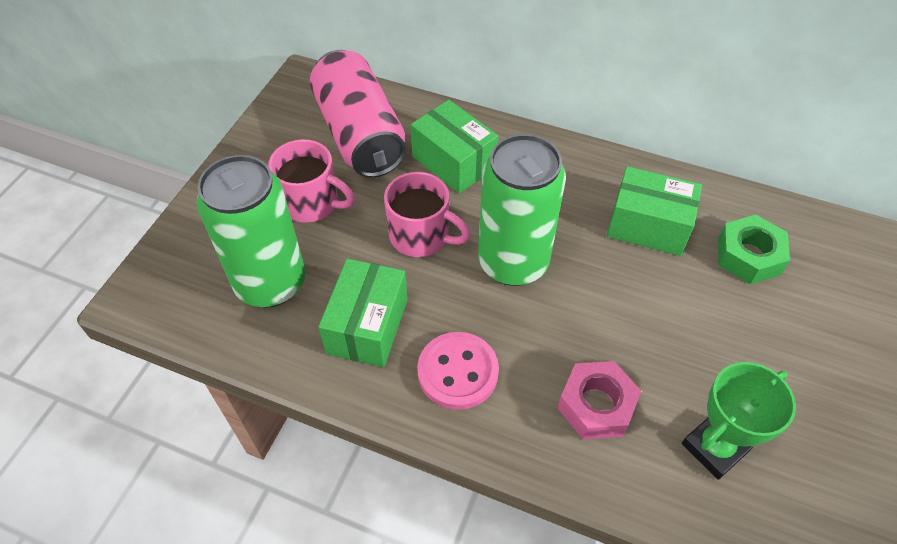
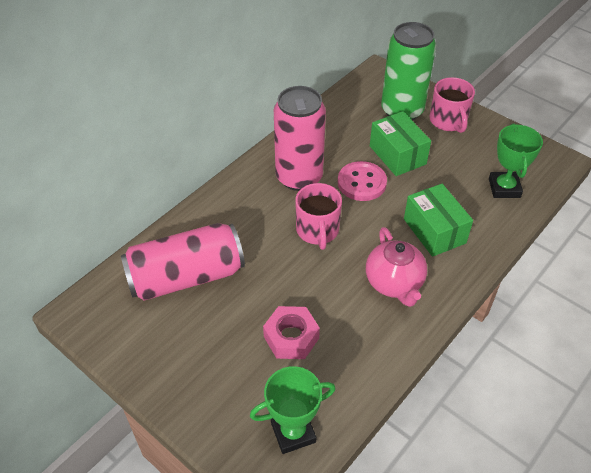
green box: 3 -> 2
green can: 2 -> 1
green nut: 1 -> 0
green trophy: 1 -> 2
pink can: 1 -> 2
pink teapot: 0 -> 1

